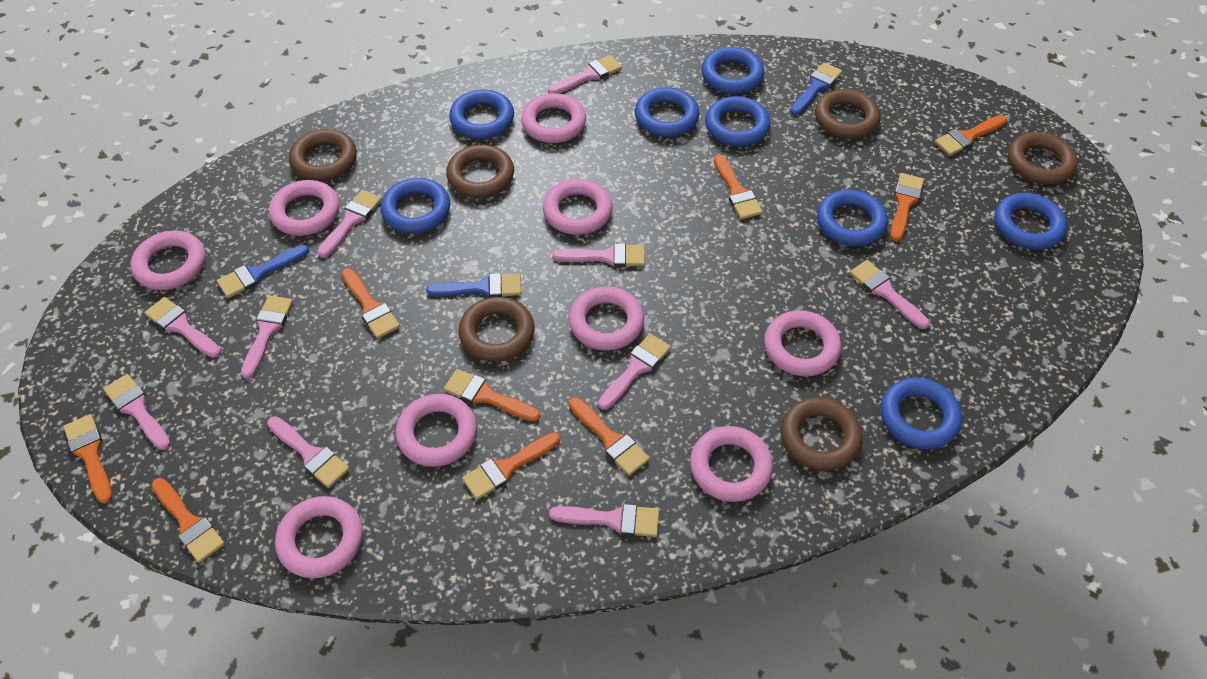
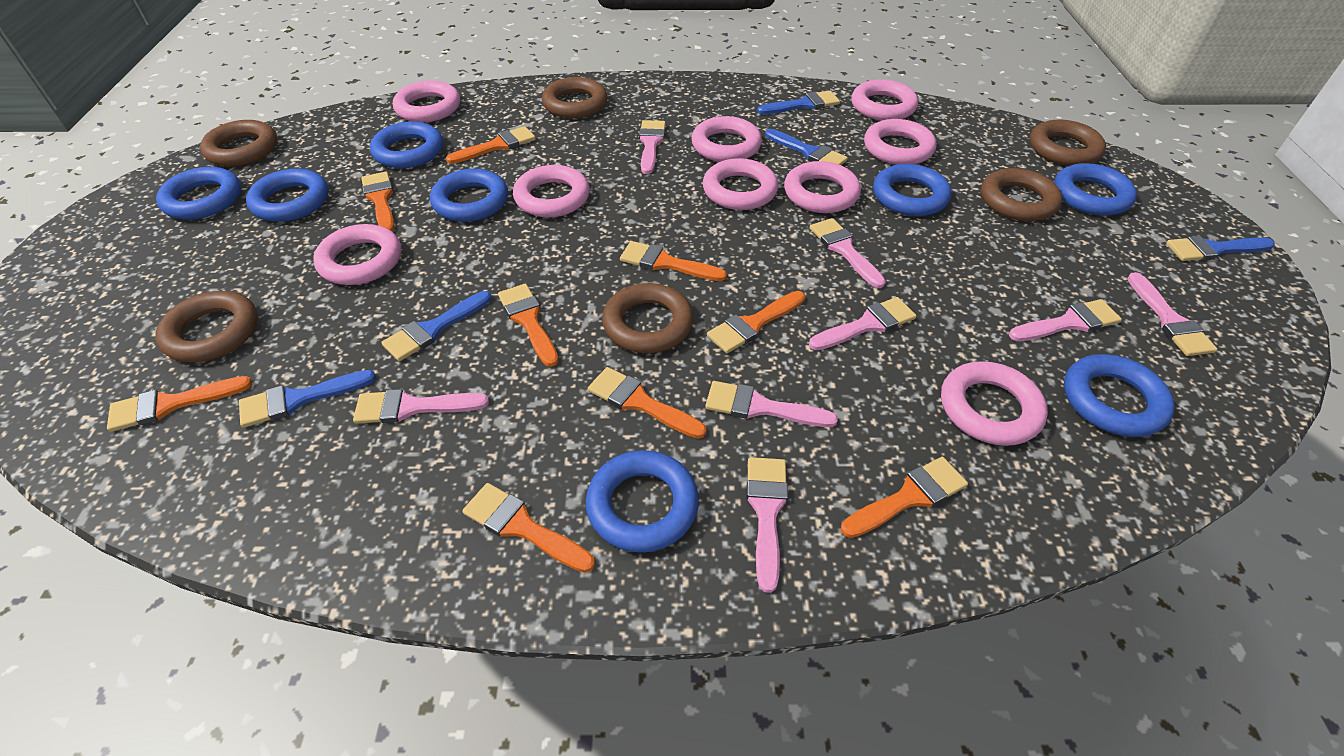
blue brush: 3 -> 5
pink brush: 10 -> 8

